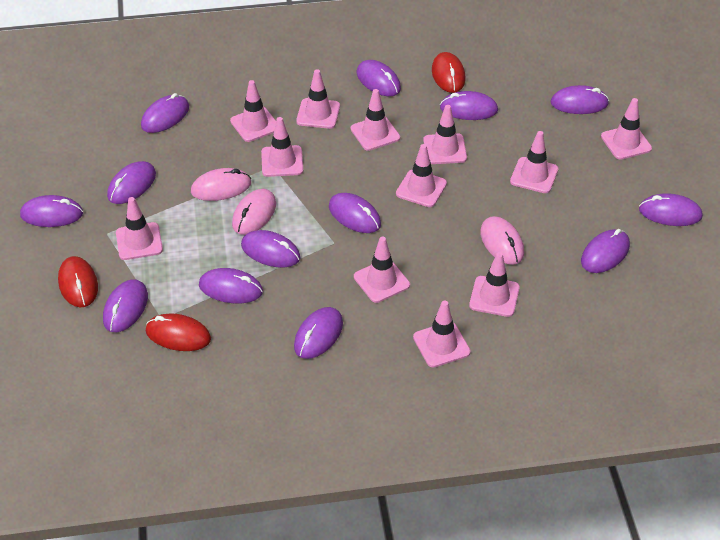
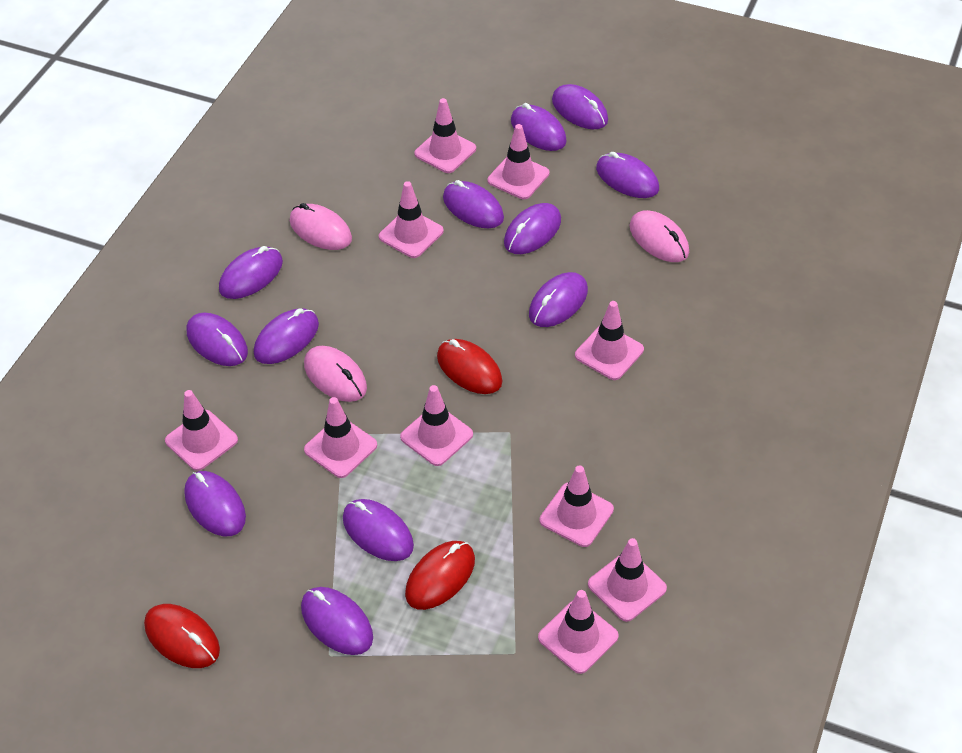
pink traffic cone: 12 -> 10
purple mouse: 13 -> 12

